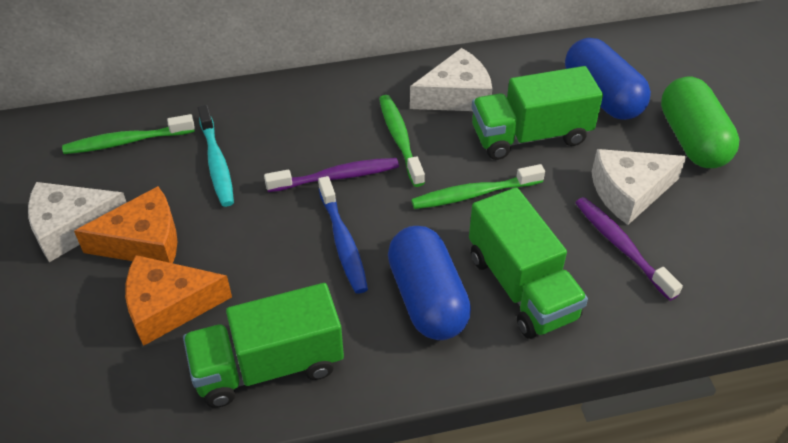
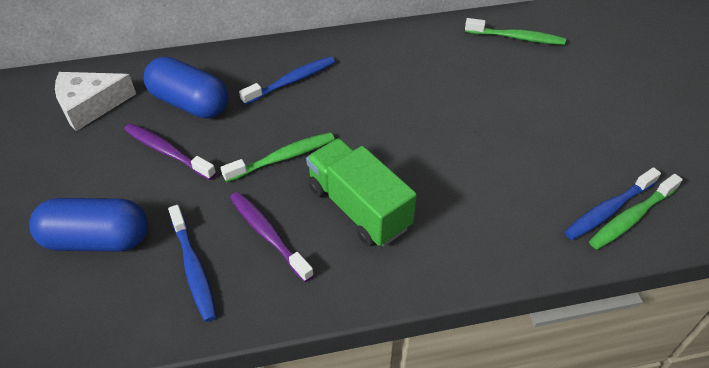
blue toothbrush: 1 -> 3
green capsule: 1 -> 0
green truck: 3 -> 1
orange cheese: 2 -> 0
turquoise toothbrush: 1 -> 0
white cheese: 3 -> 1

